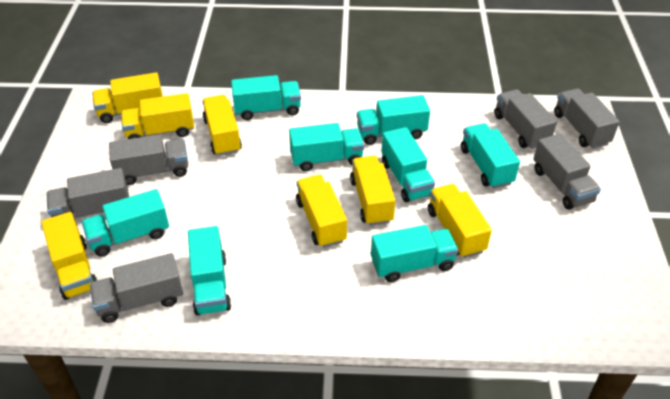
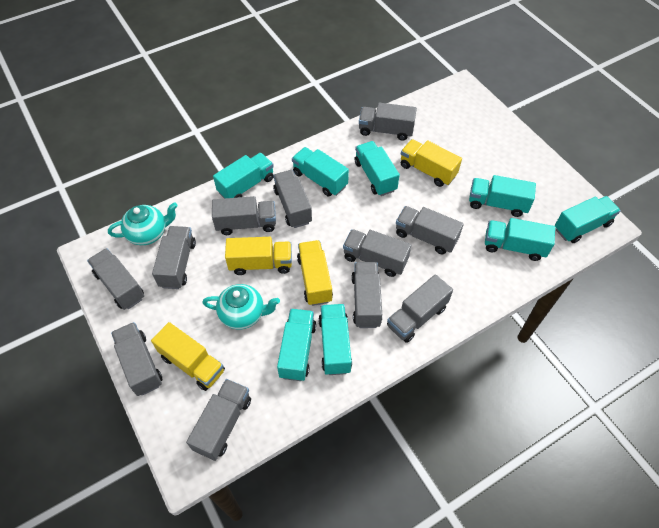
grey truck: 6 -> 11
turquoise teapot: 0 -> 2
yellow truck: 7 -> 4

